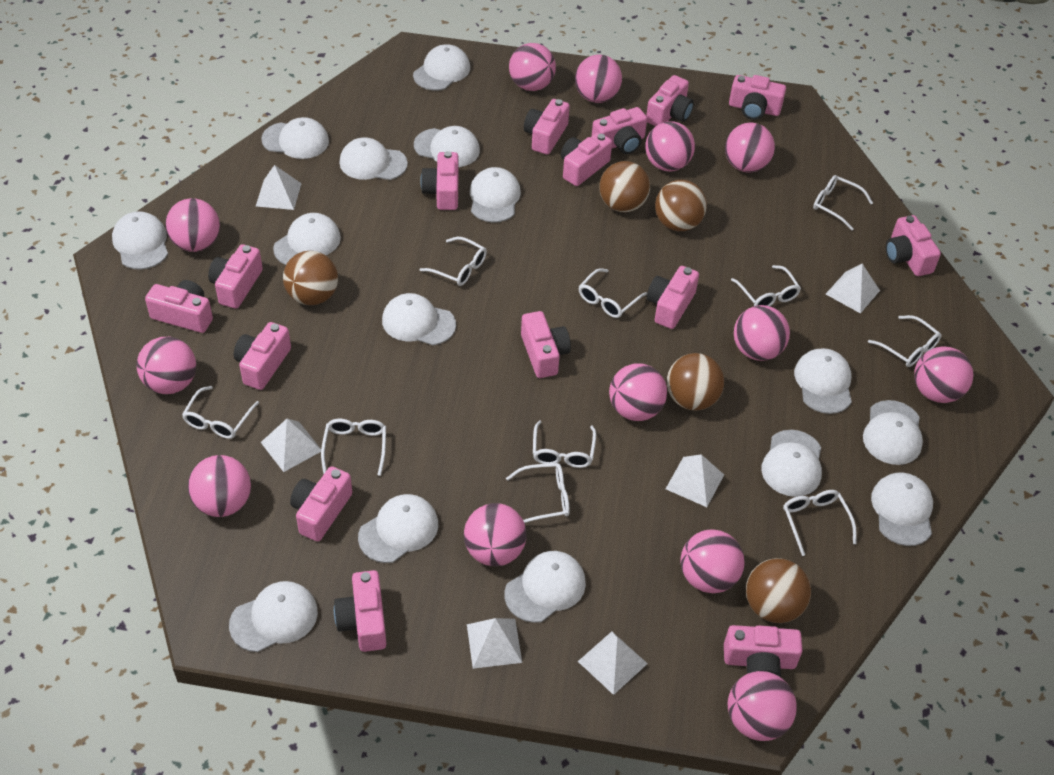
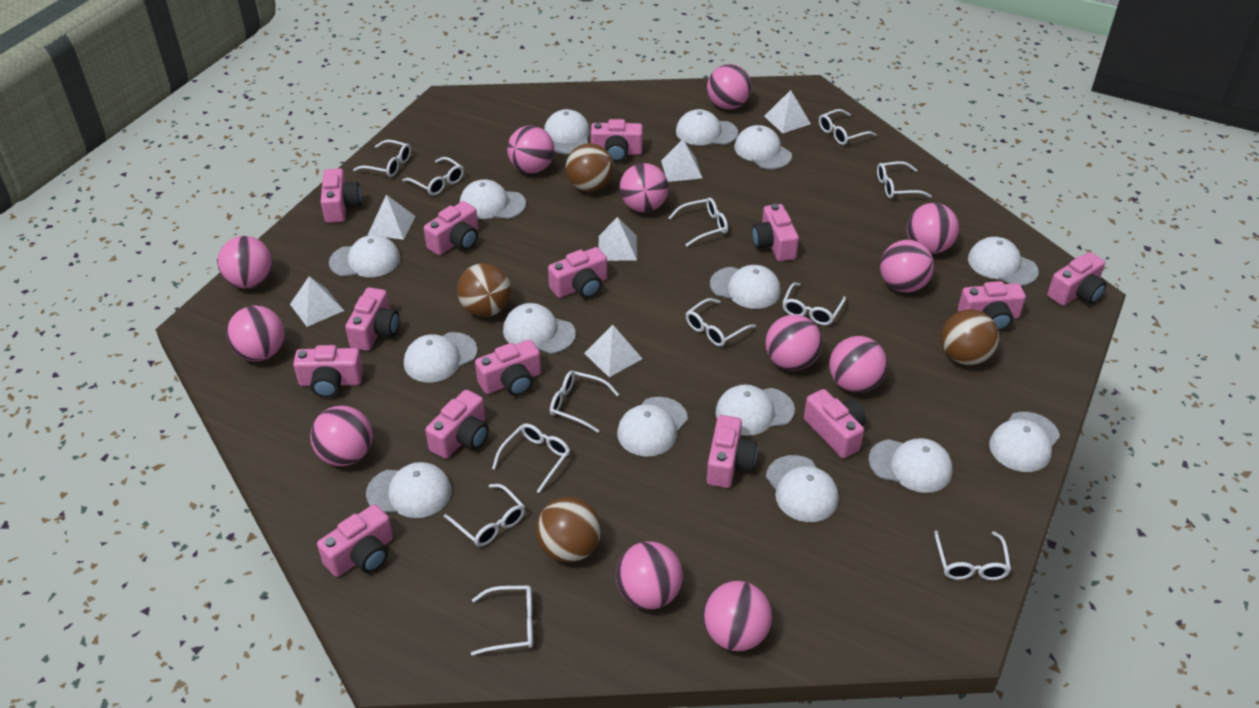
brown ball: 5 -> 4
pink ball: 13 -> 12
pink camera: 15 -> 14
white glasses: 10 -> 12

